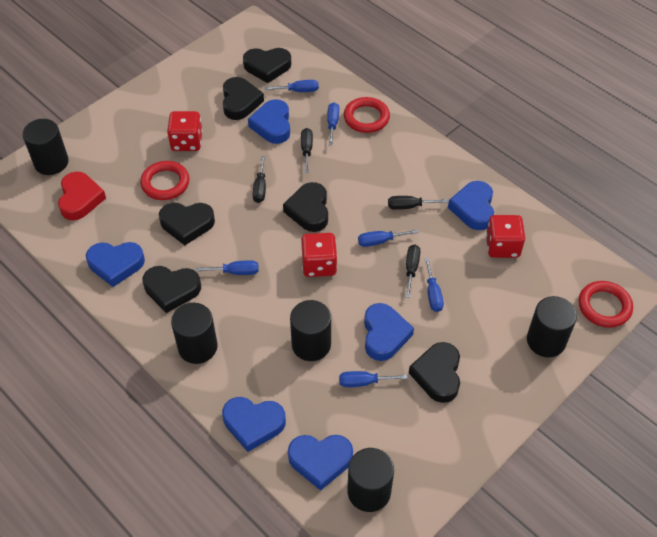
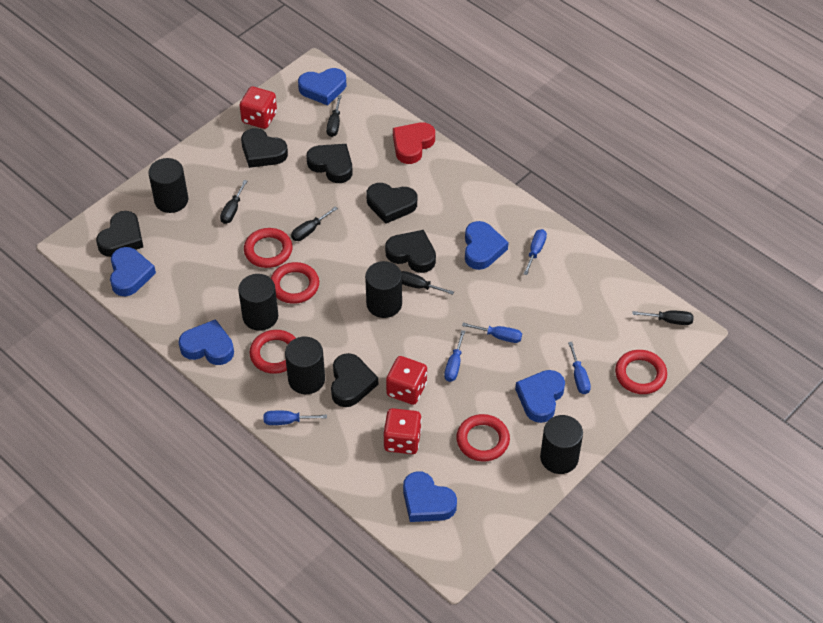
black screwdriver: 4 -> 5
blue screwdriver: 6 -> 5
red ring: 3 -> 5

